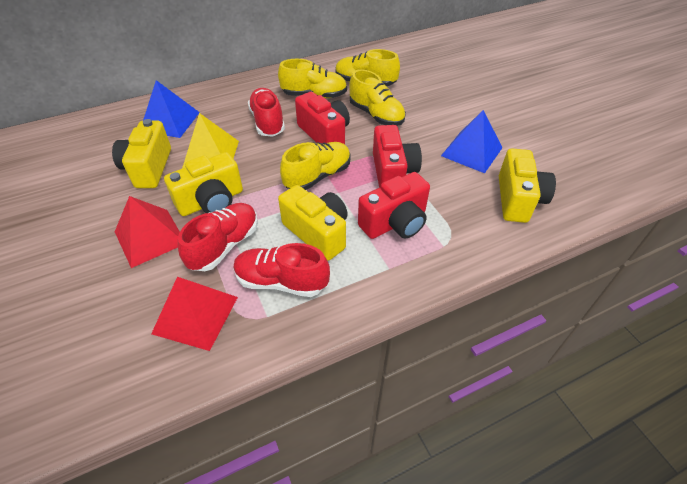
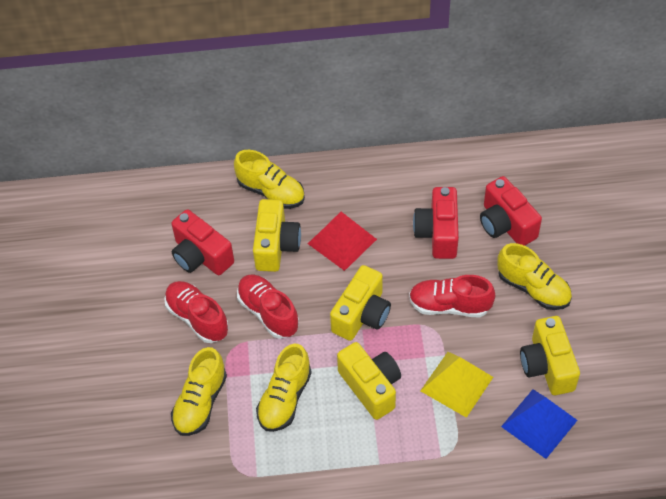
blue pyramid: 2 -> 1
red pyramid: 2 -> 1

